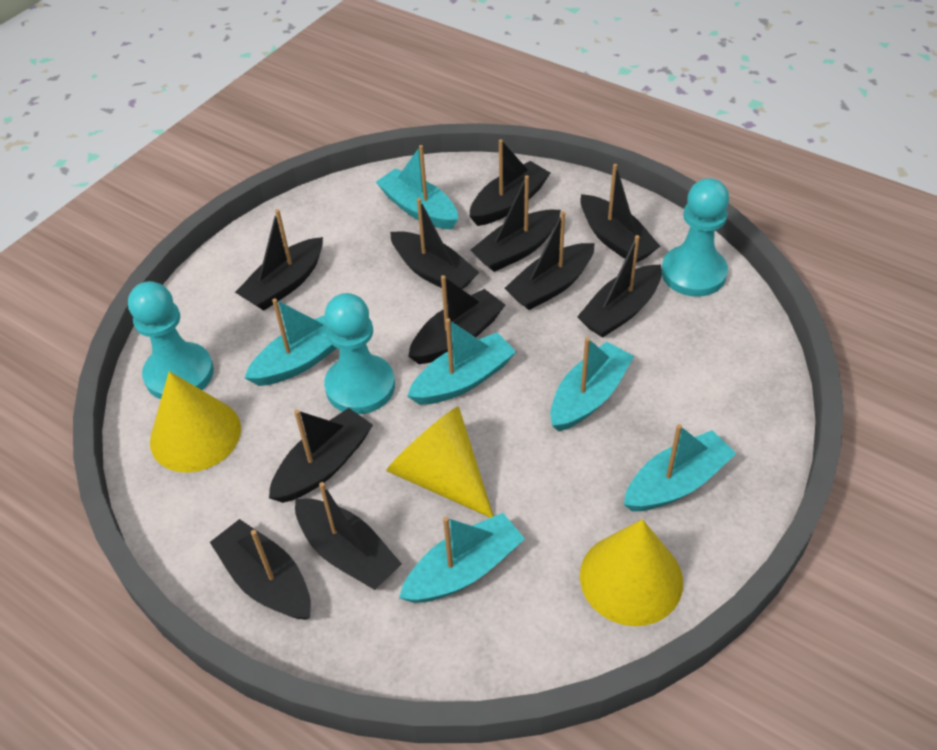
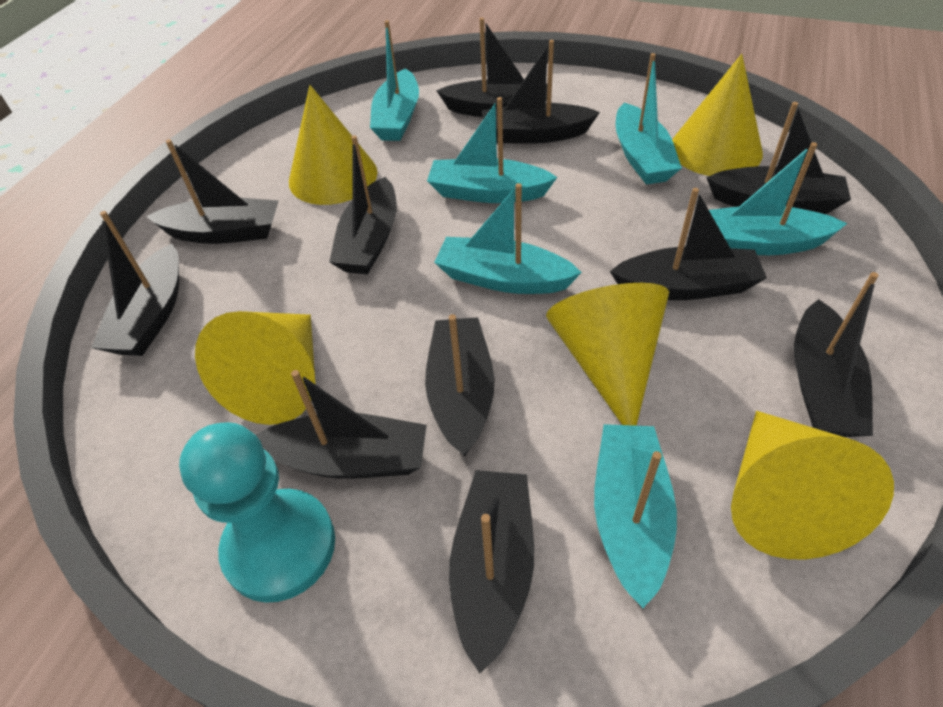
turquoise pawn: 3 -> 1
yellow cone: 3 -> 5

